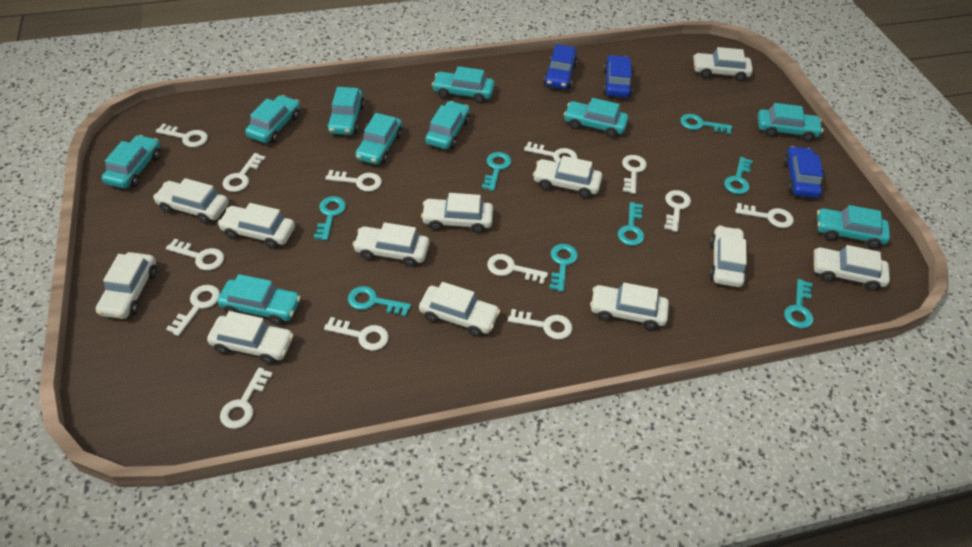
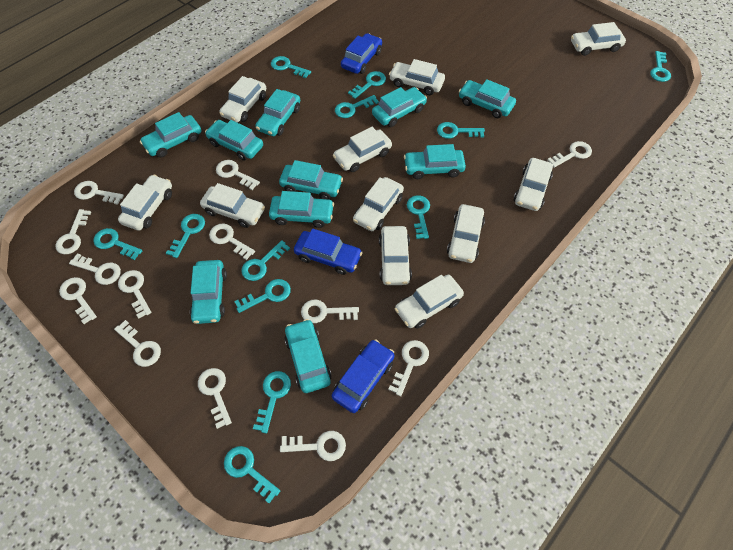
turquoise key: 8 -> 12
white car: 12 -> 11

